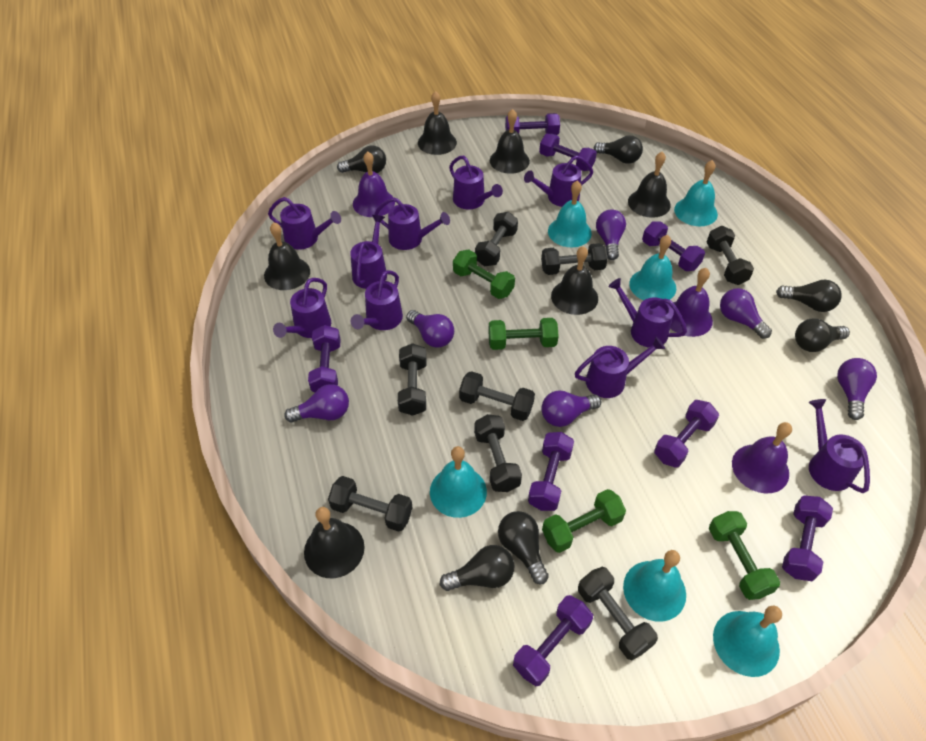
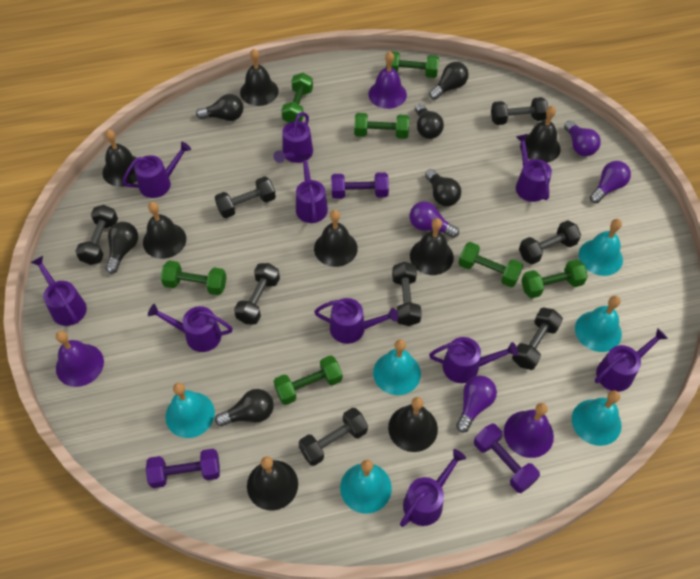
black bell: 6 -> 8
green dumbbell: 4 -> 7
purple dumbbell: 8 -> 3
purple light bulb: 6 -> 4

